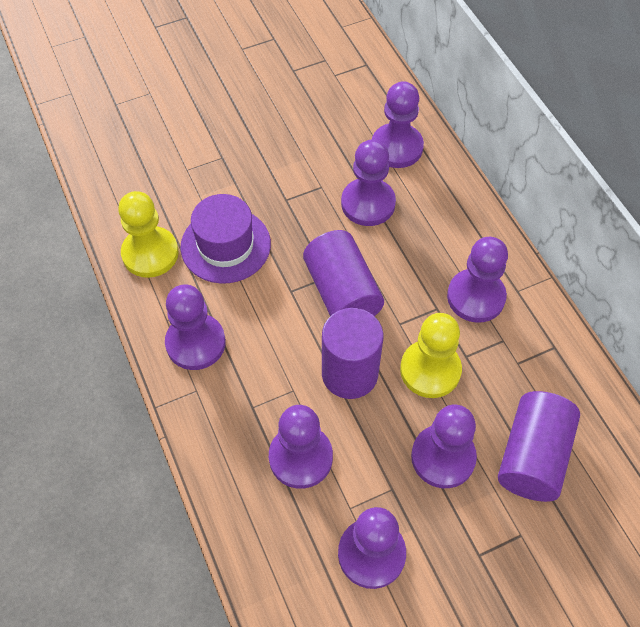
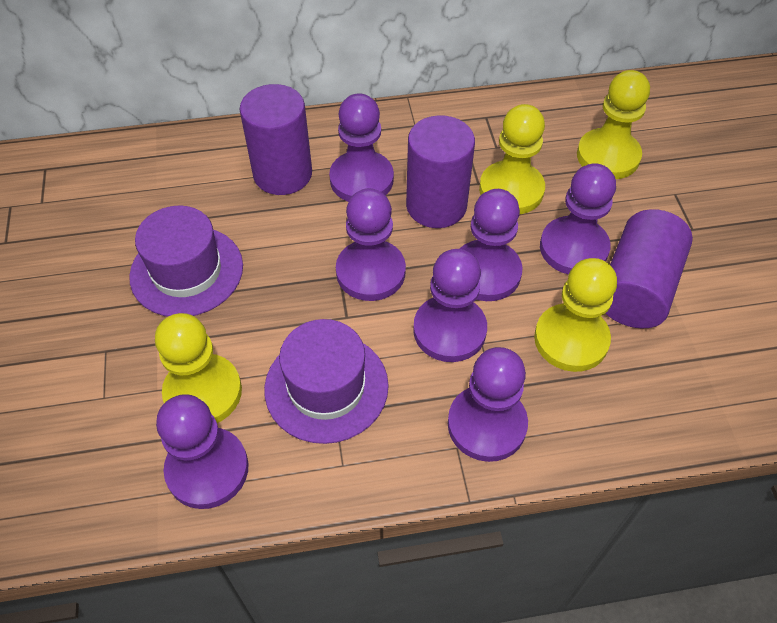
purple hat: 1 -> 2
yellow pawn: 2 -> 4

